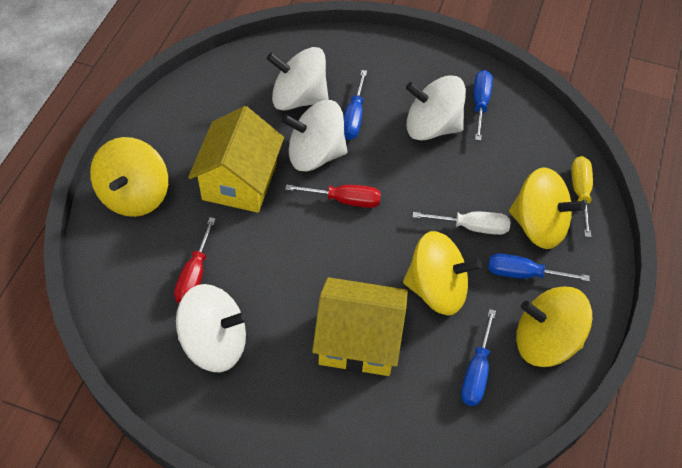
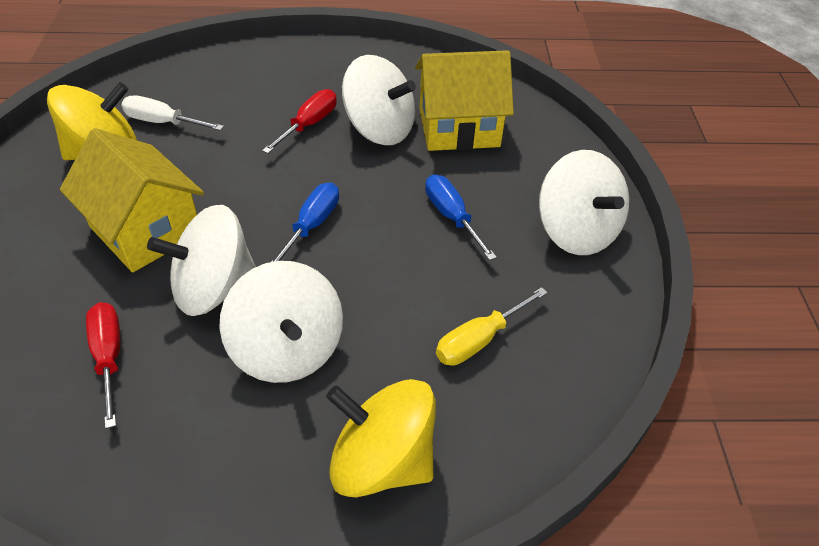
blue screwdriver: 4 -> 2
yellow spinning top: 4 -> 2

